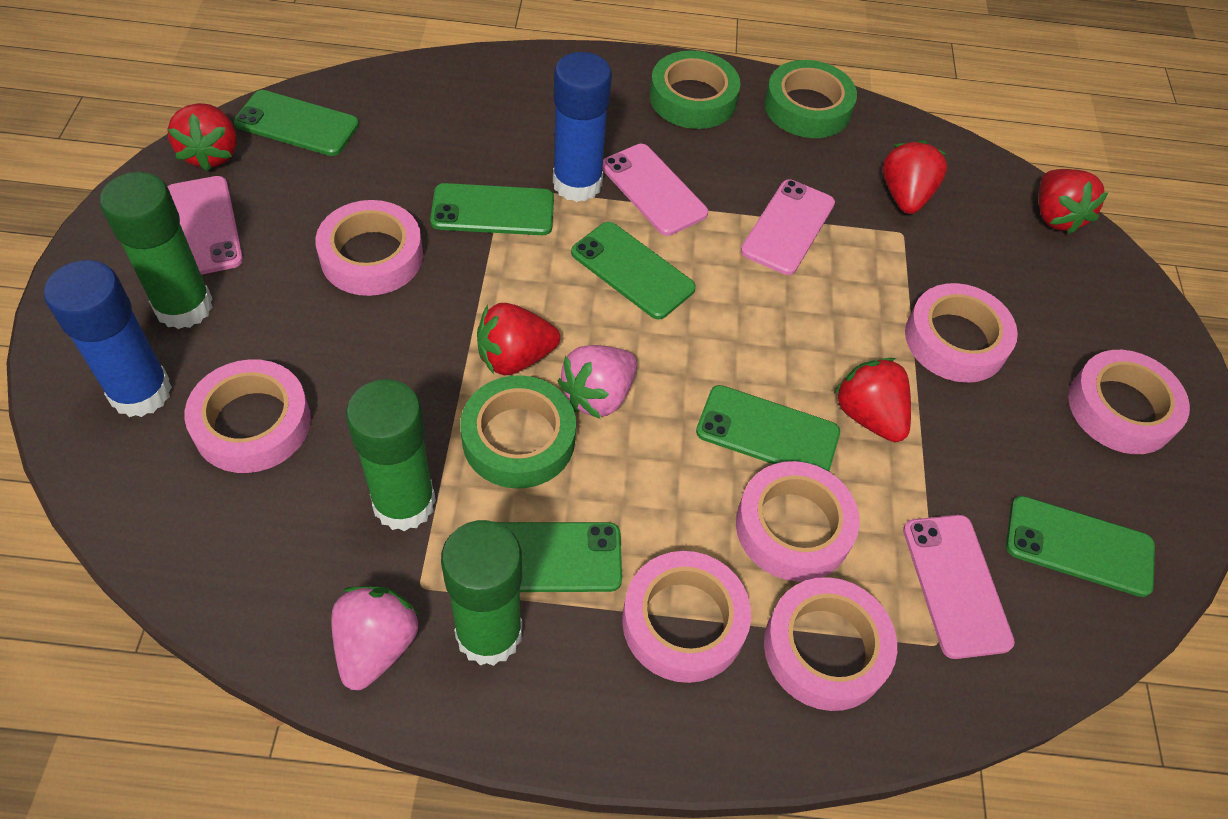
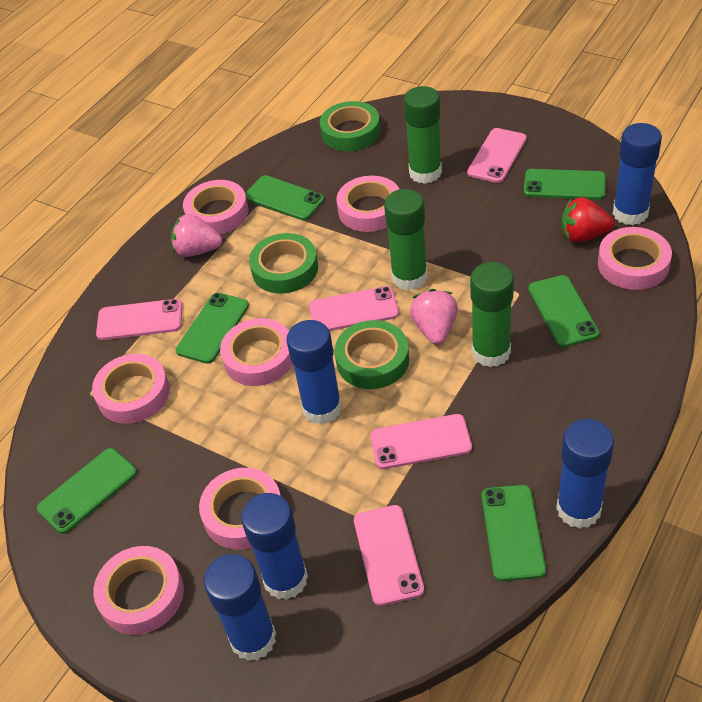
blue glue stick: 2 -> 5
pink phone: 4 -> 5
red strawberry: 5 -> 1

